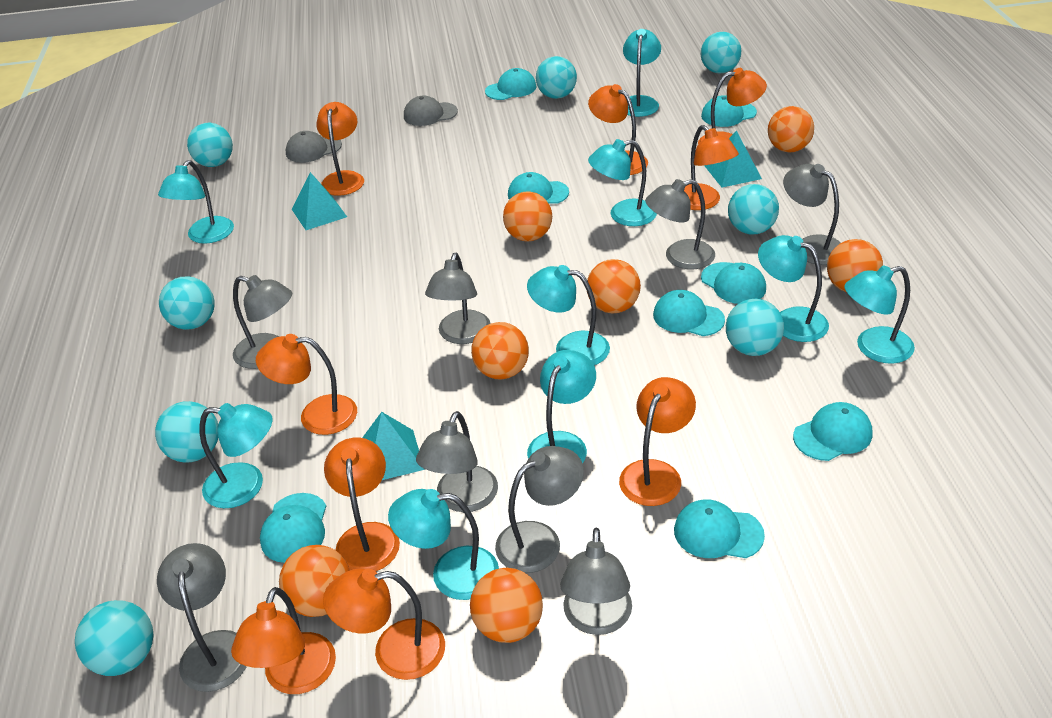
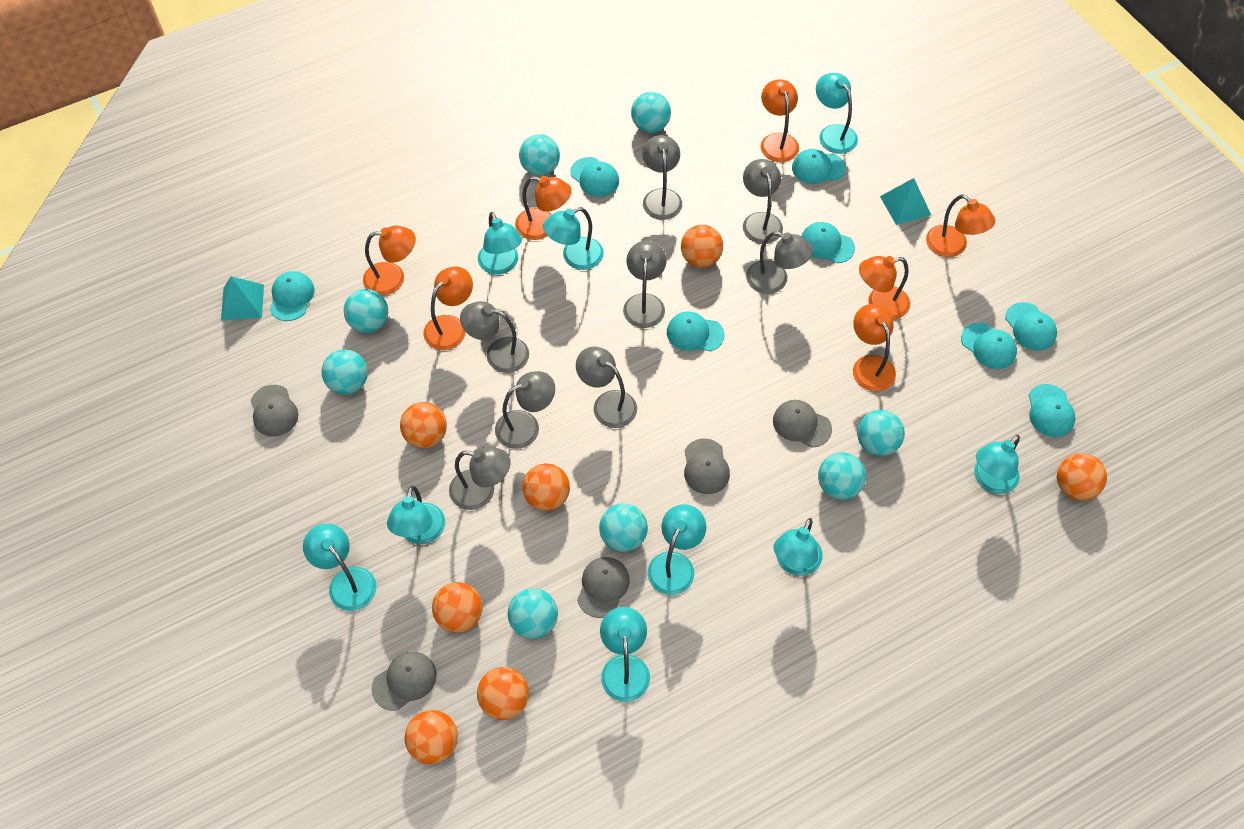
grey cap: 2 -> 5
orange lamp: 9 -> 7
turquoise pyramid: 3 -> 2

